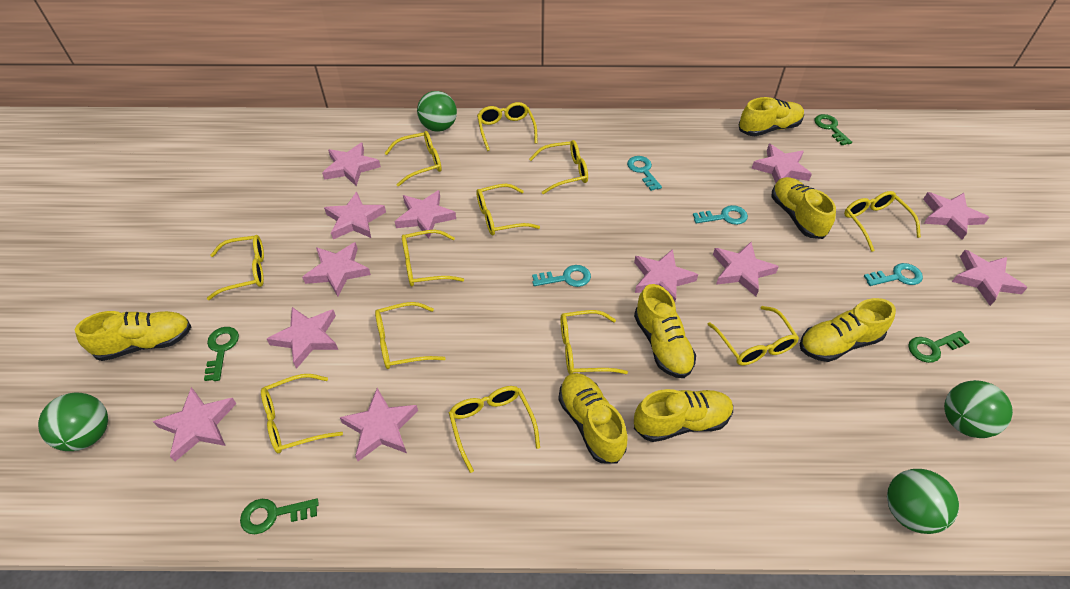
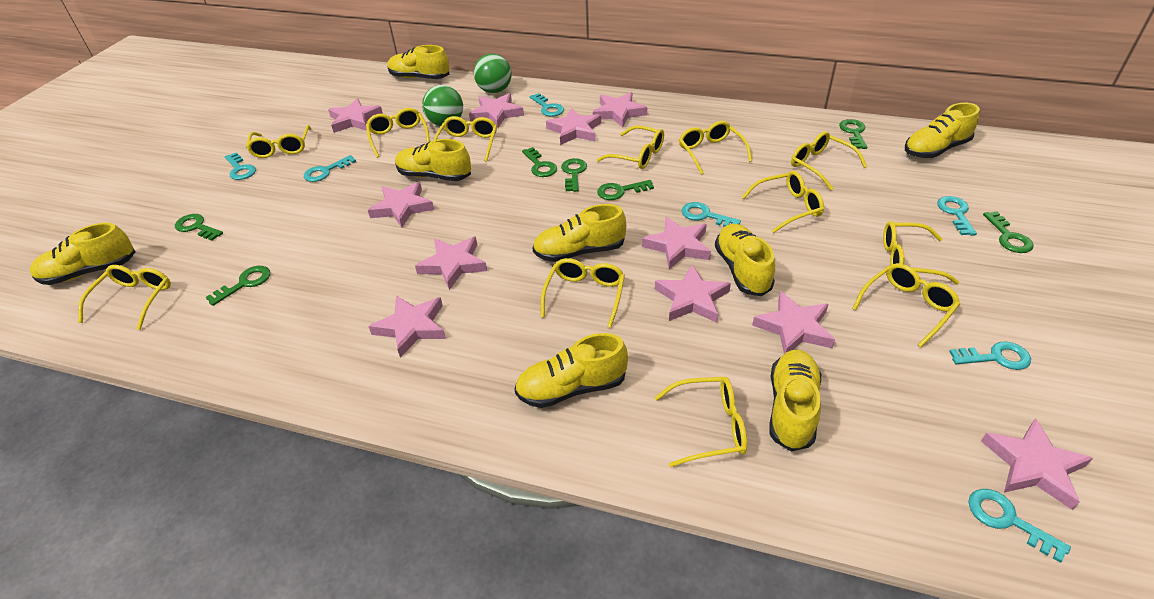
green ball: 4 -> 2
green key: 4 -> 7
pink star: 12 -> 11
turquoise key: 4 -> 7
yellow shoe: 7 -> 8

